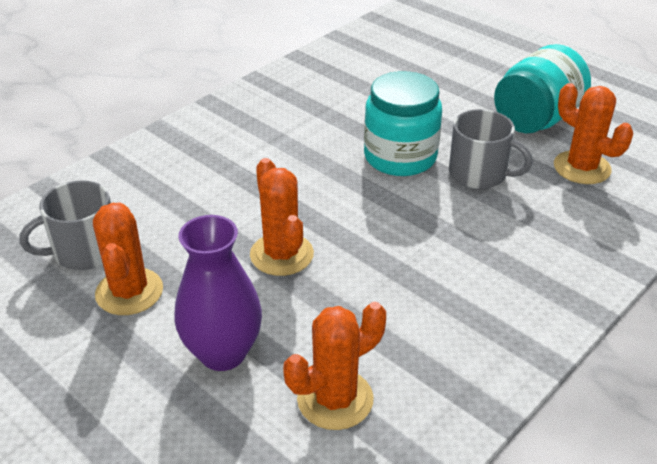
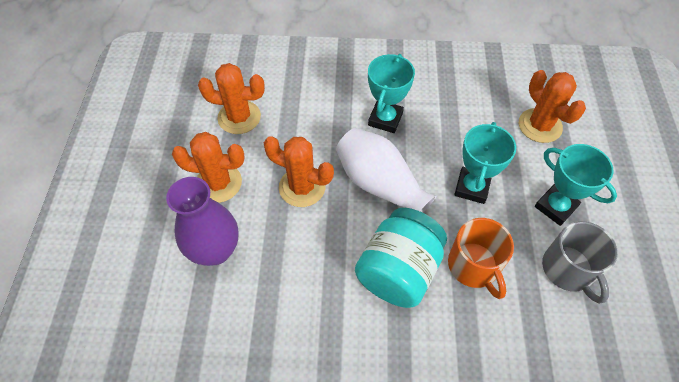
grey mug: 2 -> 1
orange mug: 0 -> 1
turquoise jar: 2 -> 1
turquoise trophy: 0 -> 3
white vase: 0 -> 1

